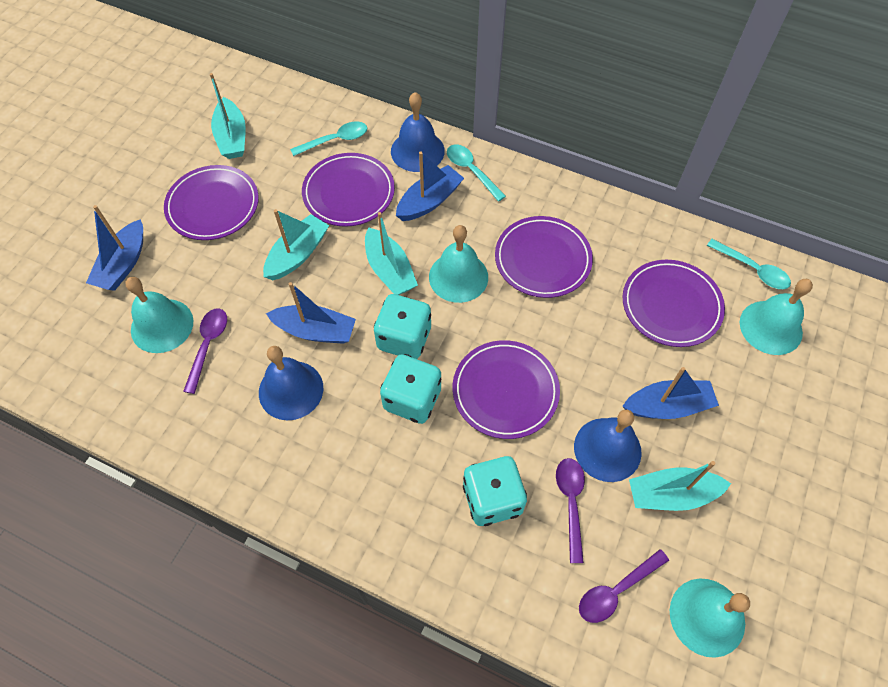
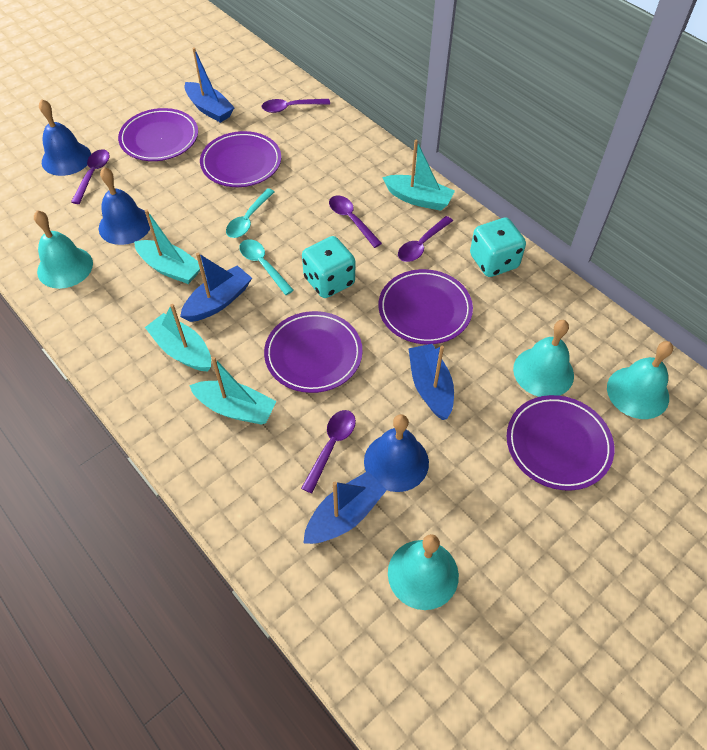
purple spoon: 3 -> 5
turquoise dice: 3 -> 2
turquoise spoon: 3 -> 2

